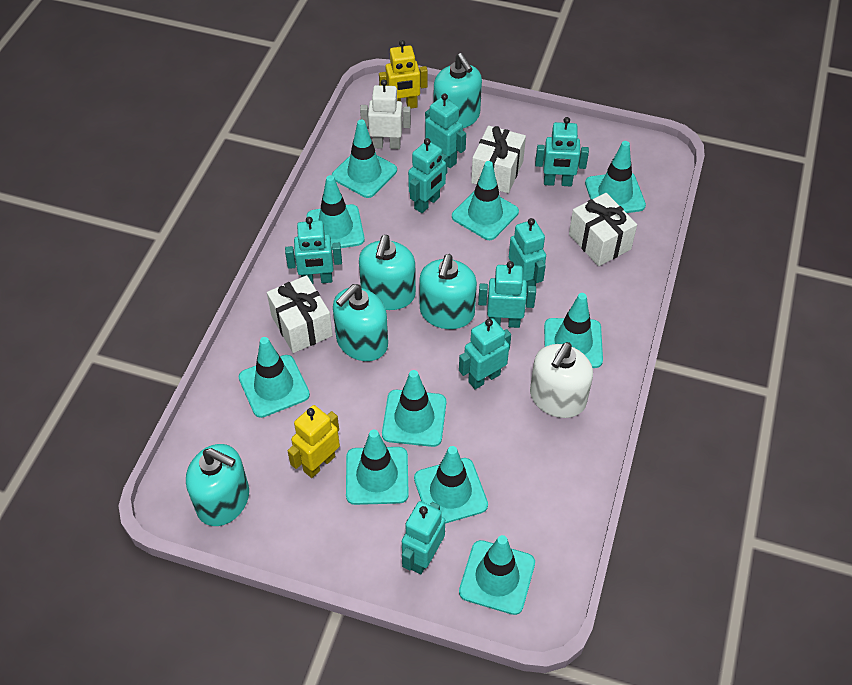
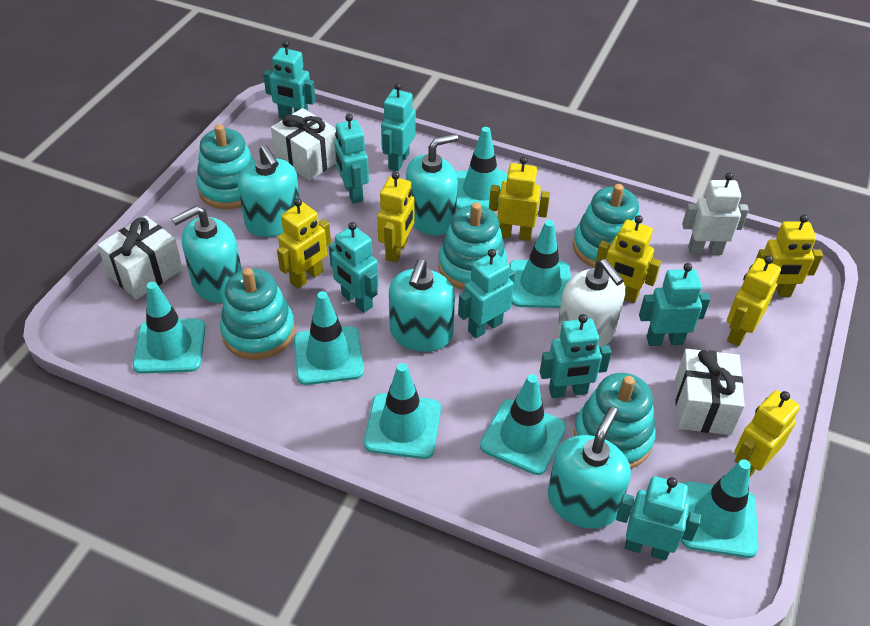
turquoise stacking toy: 0 -> 5
turquoise traffic cone: 10 -> 7
yellow robot: 2 -> 7

